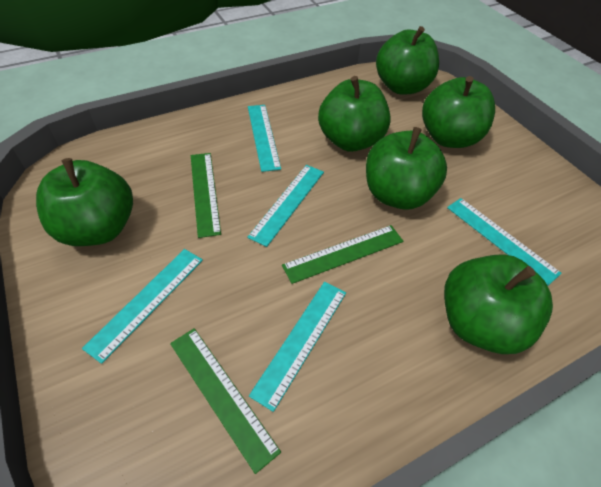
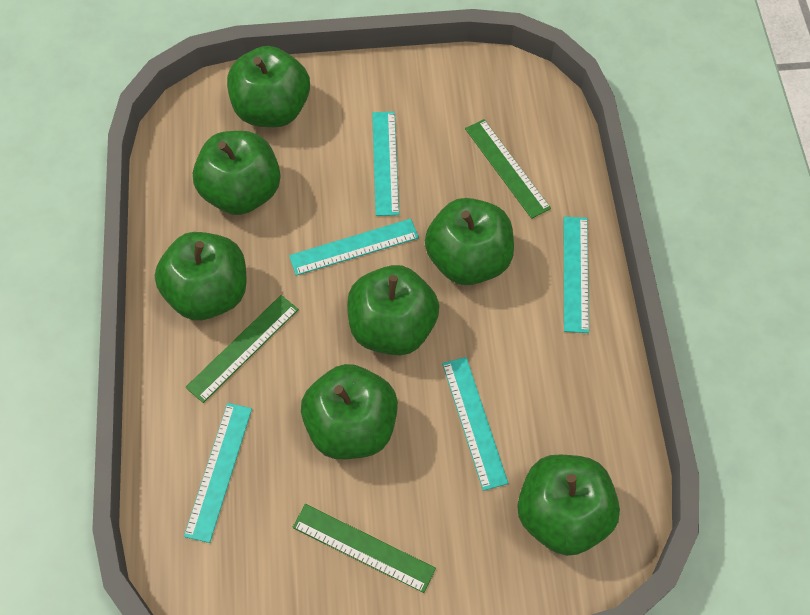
green apple: 6 -> 7

